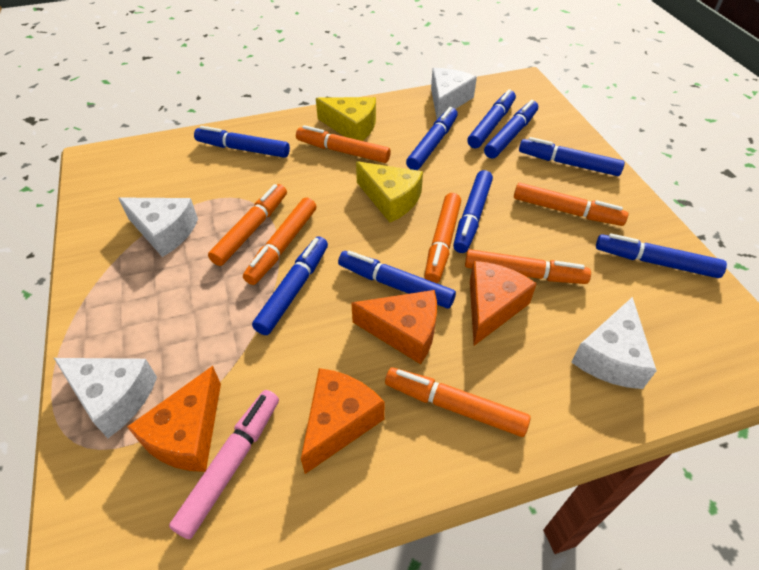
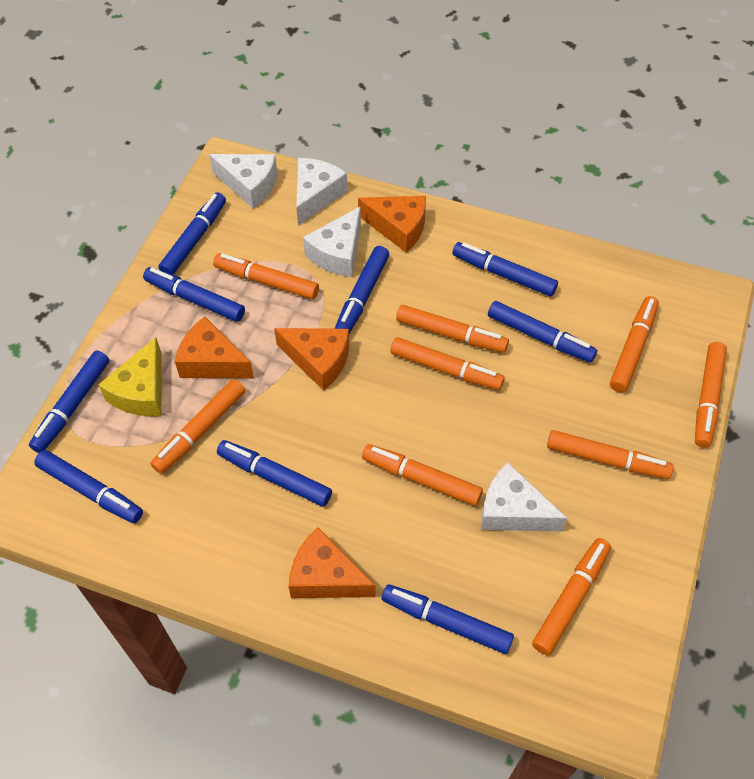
orange marker: 7 -> 9
pink marker: 1 -> 0
yellow cheese: 2 -> 1

